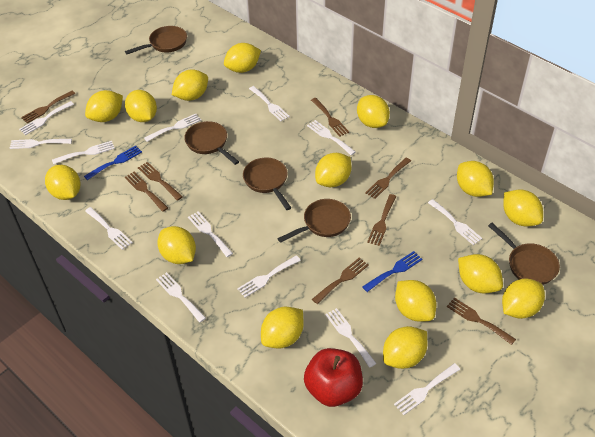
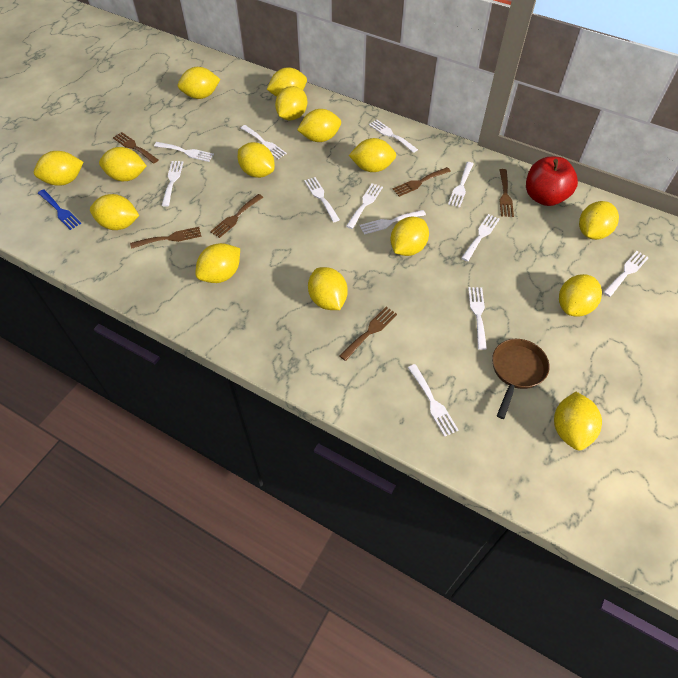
blue fork: 2 -> 1
brown fork: 8 -> 6
brown pan: 5 -> 1
white fork: 13 -> 12

